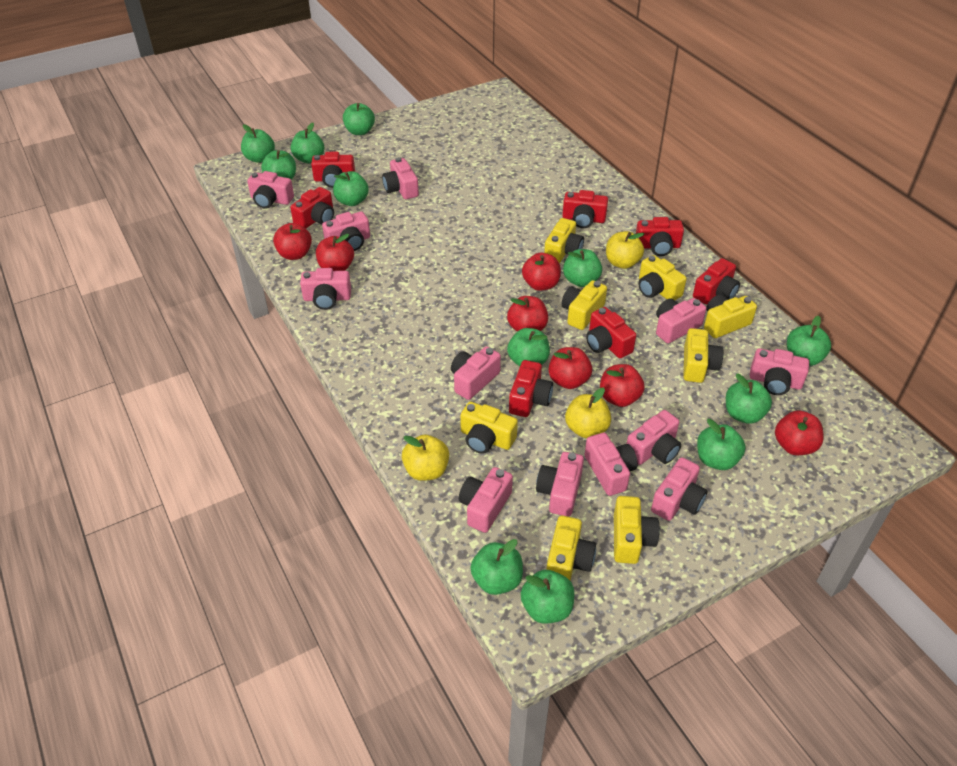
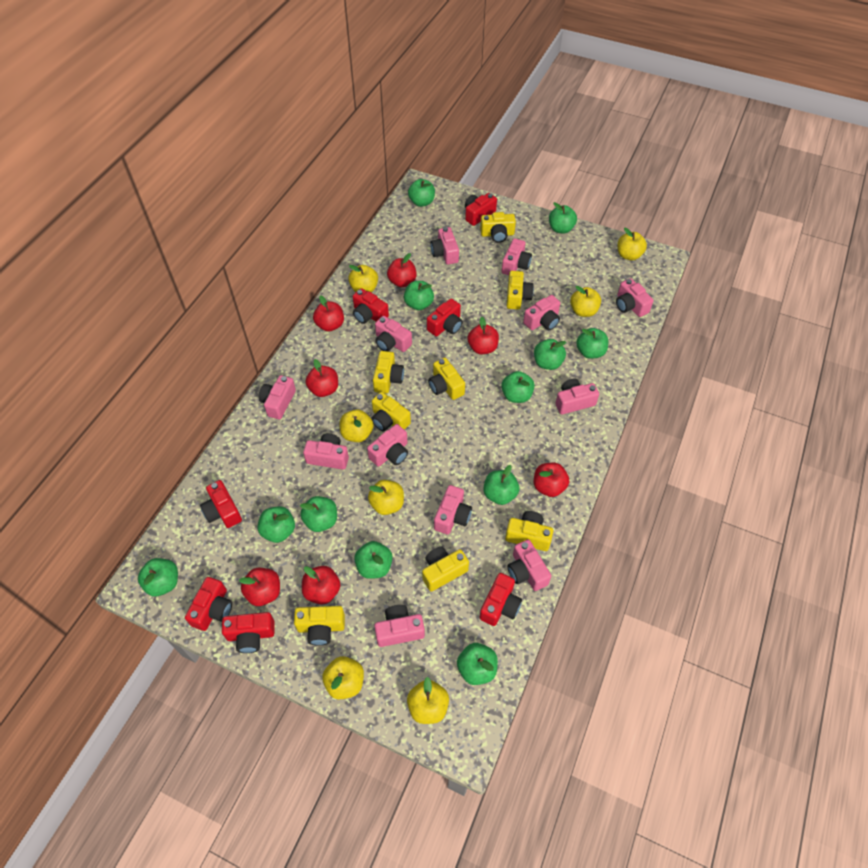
yellow apple: 3 -> 7

